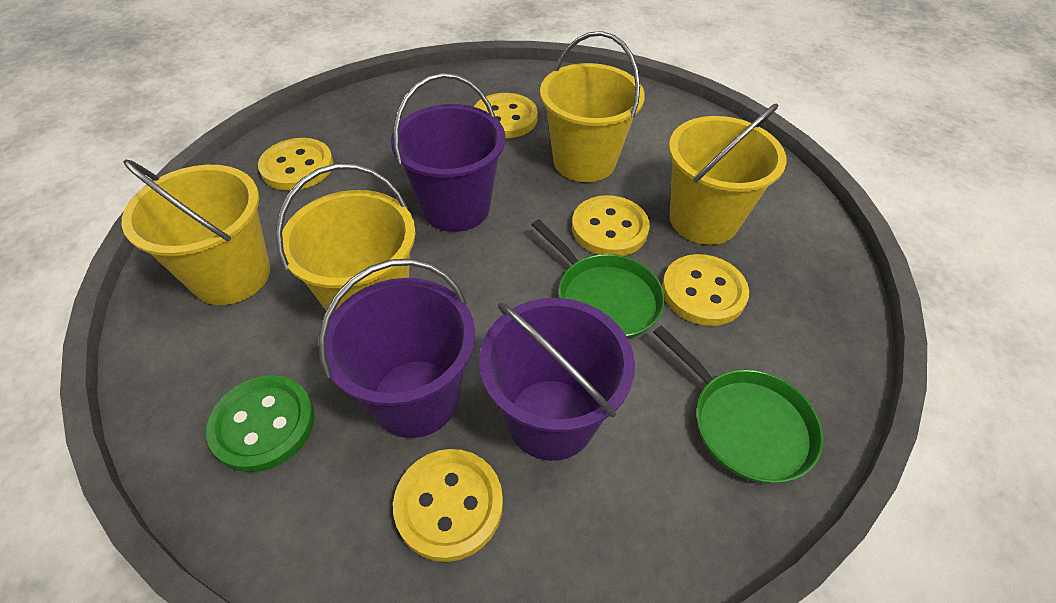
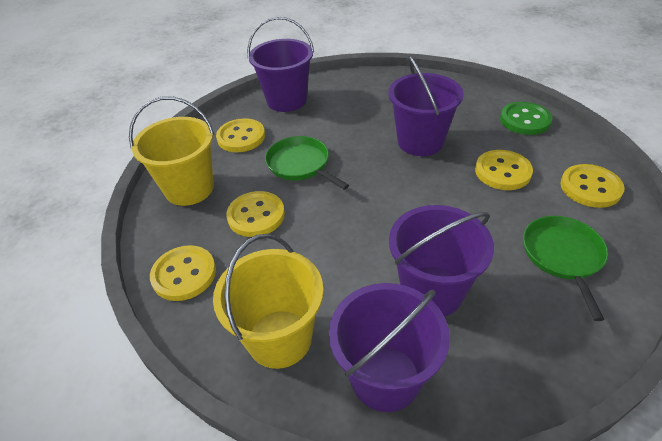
purple bucket: 3 -> 4
yellow bucket: 4 -> 2

